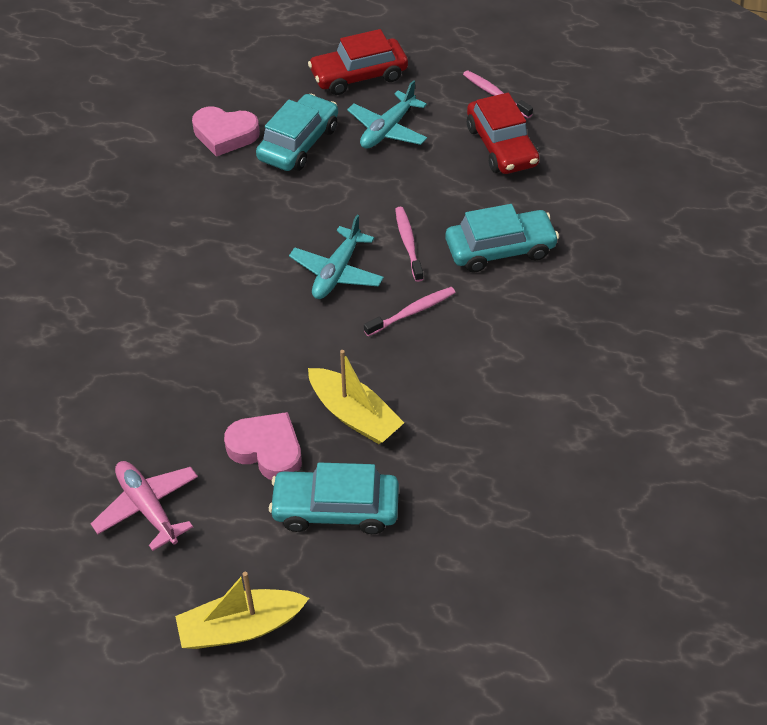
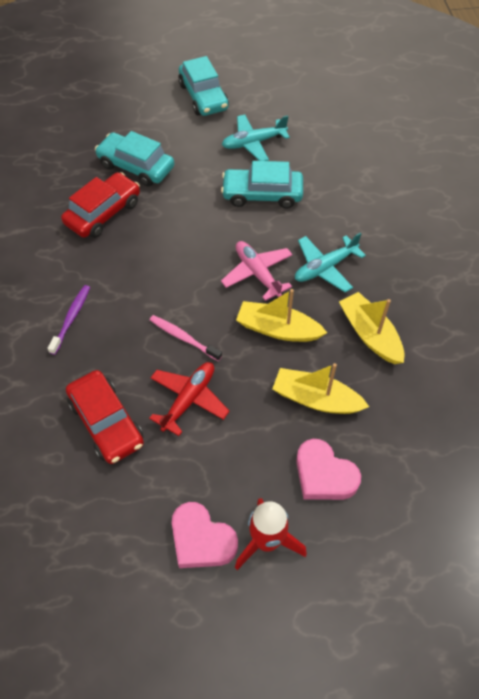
pink toothbrush: 3 -> 1
purple toothbrush: 0 -> 1
red plane: 0 -> 1
red rocket: 0 -> 1
yellow boat: 2 -> 3

